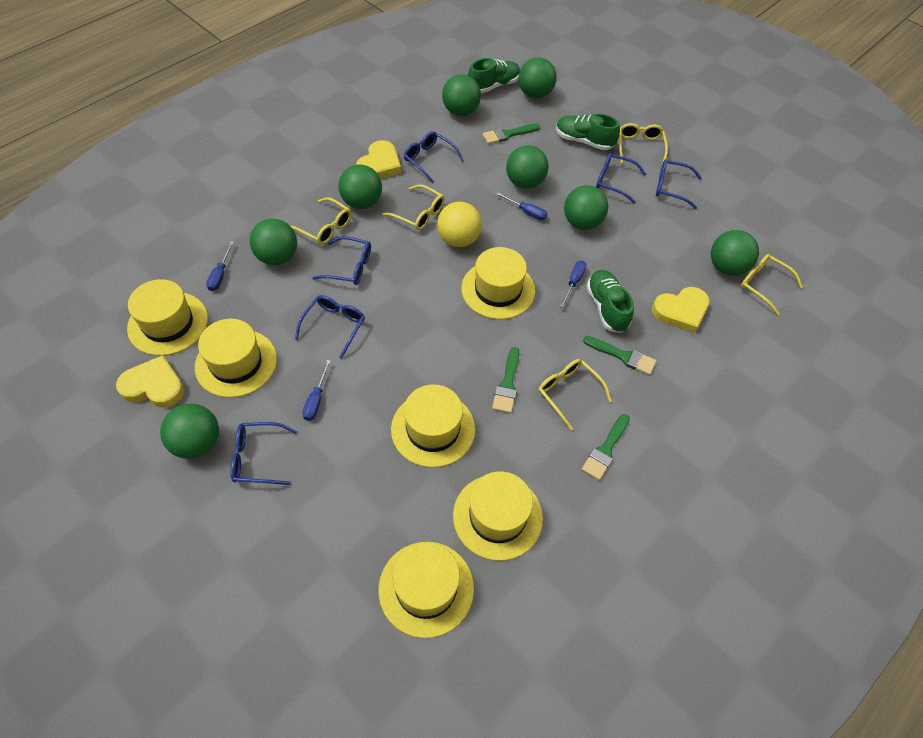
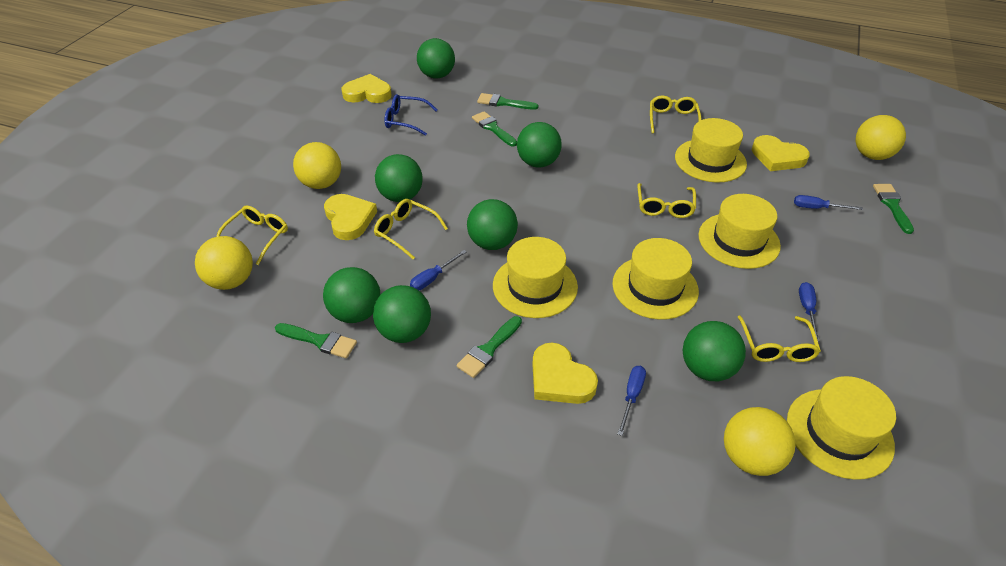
blue glasses: 6 -> 1
green ball: 8 -> 7
green brush: 4 -> 5
green shoe: 3 -> 0
yellow ball: 1 -> 4
yellow hat: 6 -> 5
yellow heart: 3 -> 4

